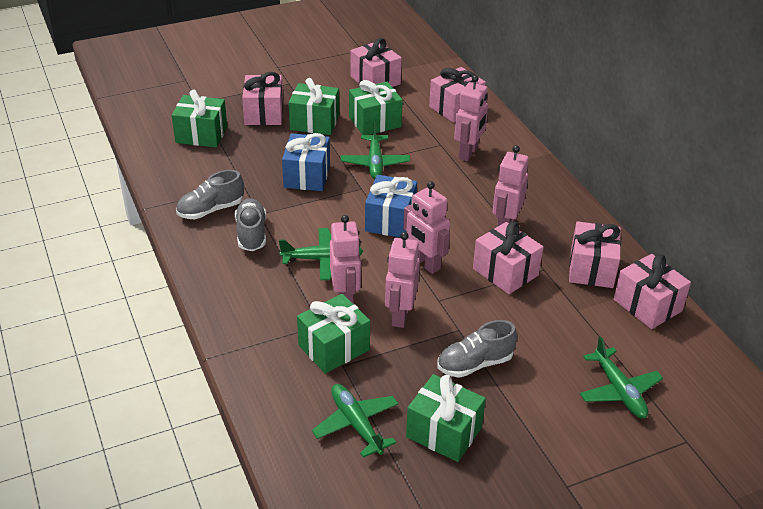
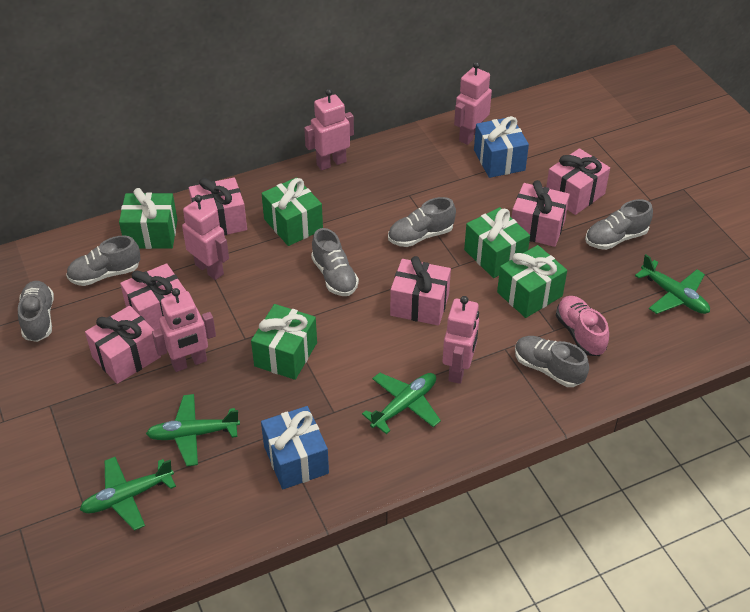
grey shoe: 3 -> 6
pink shoe: 0 -> 1

